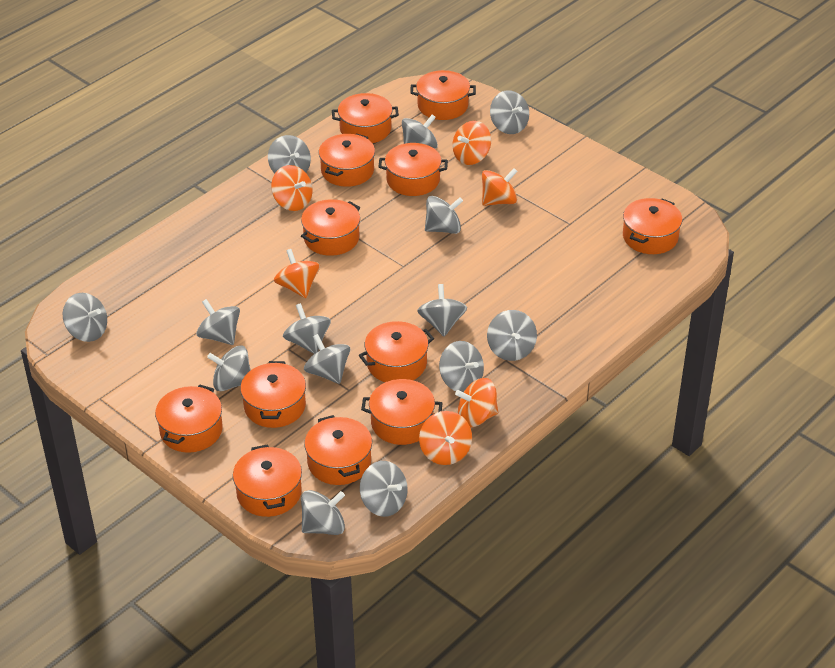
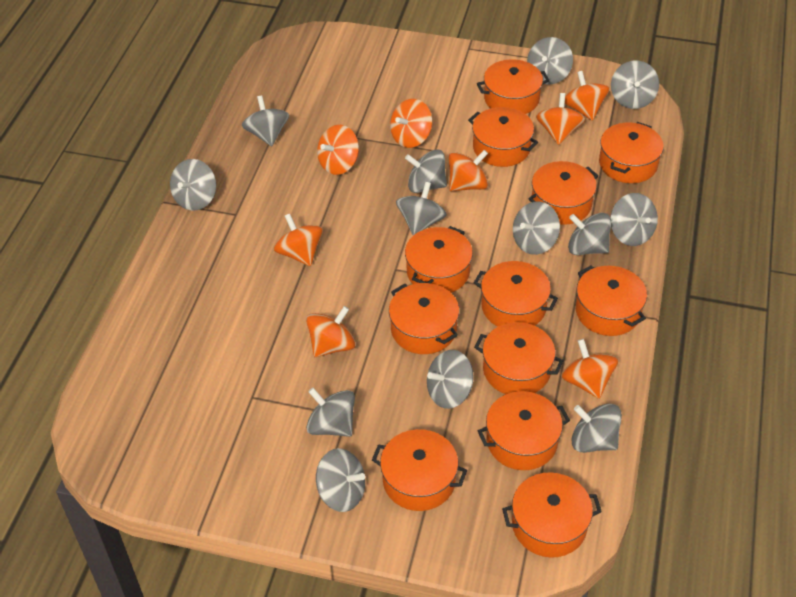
grey spinning top: 14 -> 13
orange spinning top: 6 -> 8

